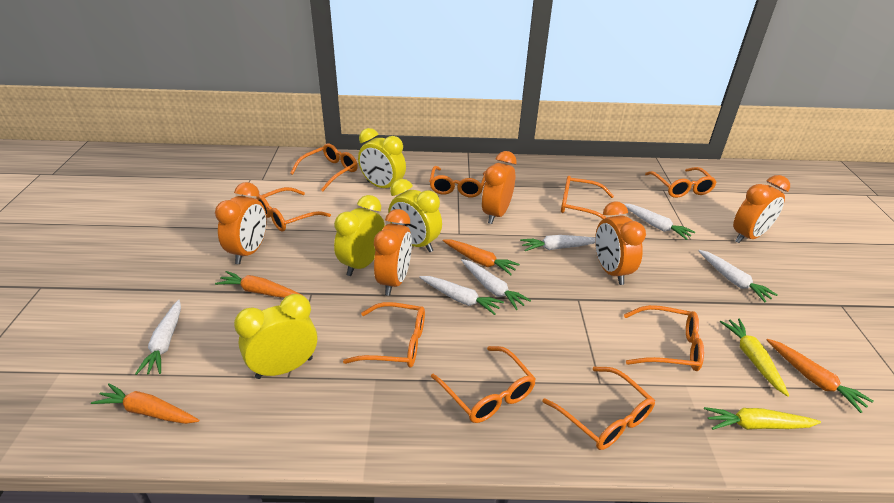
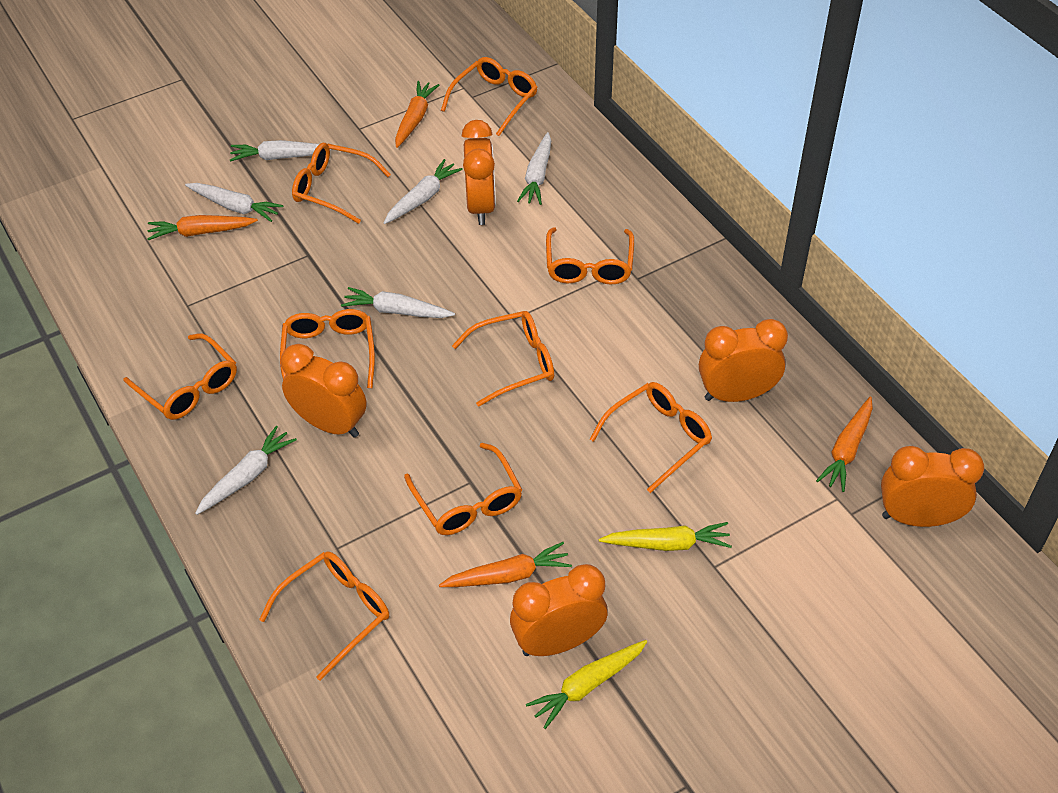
yellow clock: 4 -> 0

